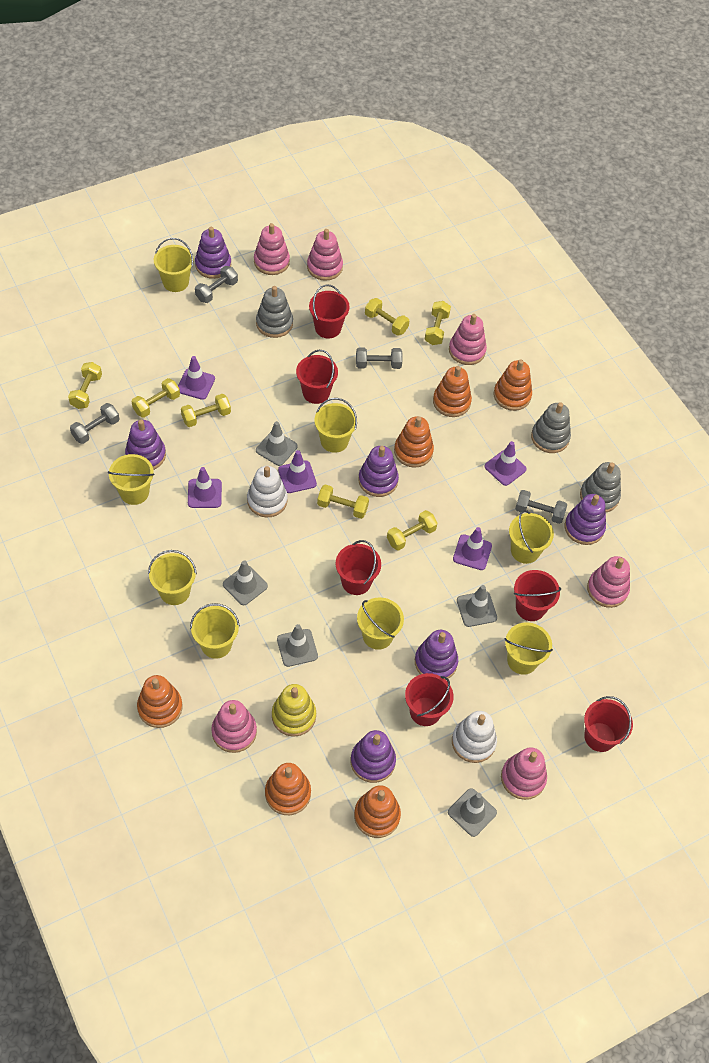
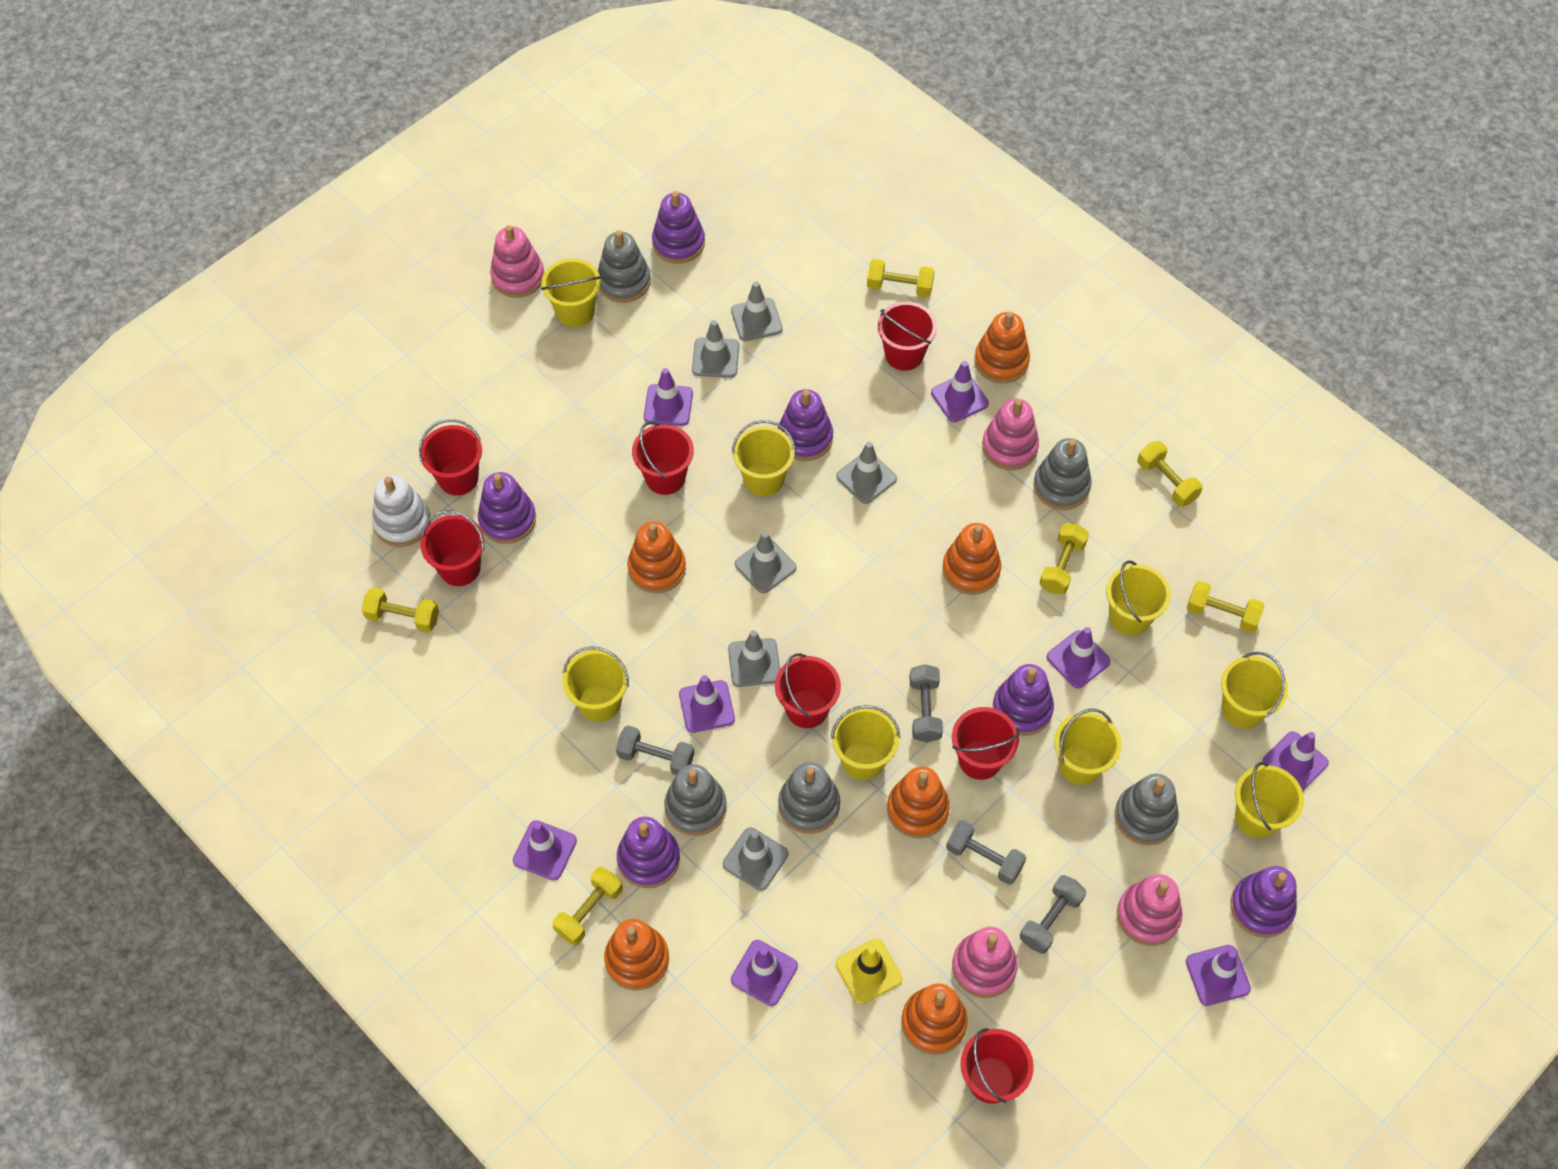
grey stacking toy: 3 -> 5
grey traffic cone: 5 -> 6
pink stacking toy: 6 -> 4
purple traffic cone: 5 -> 8
red bucket: 6 -> 7
white stacking toy: 2 -> 1
yellow dumbbell: 7 -> 6
yellow stacking toy: 1 -> 0
yellow traffic cone: 0 -> 1

